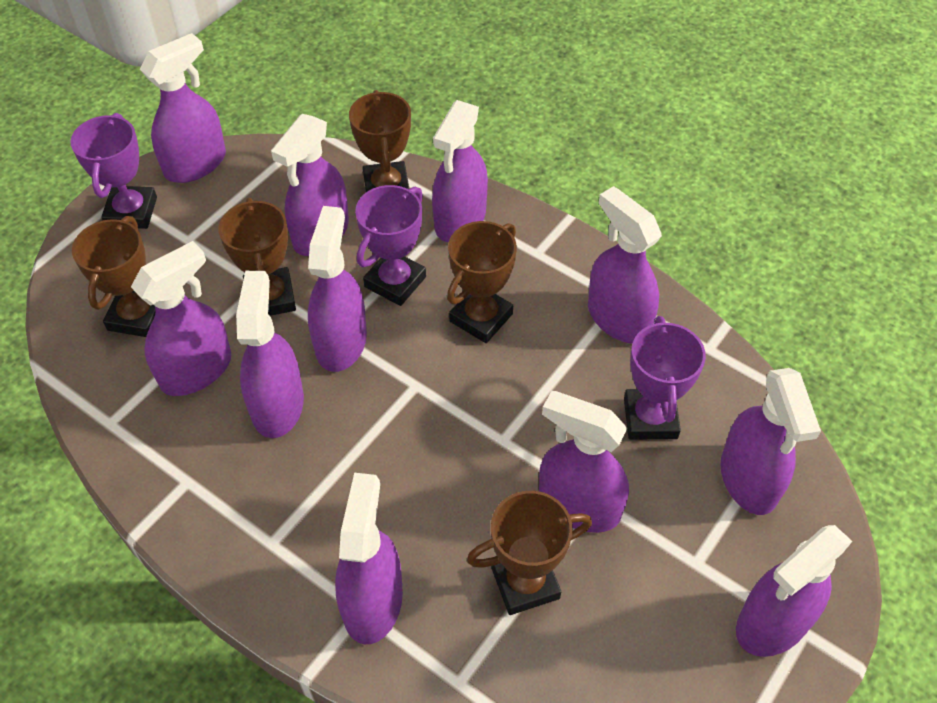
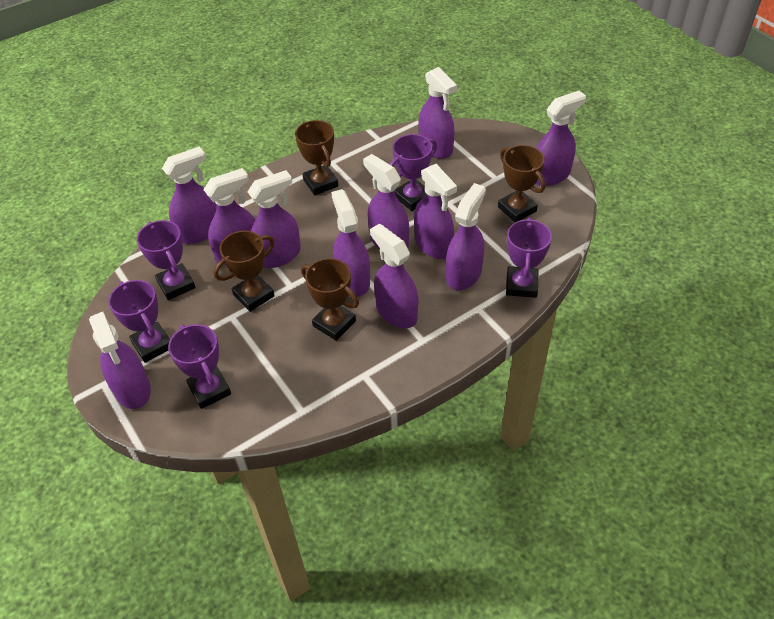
brown trophy: 5 -> 4
purple trophy: 3 -> 5

